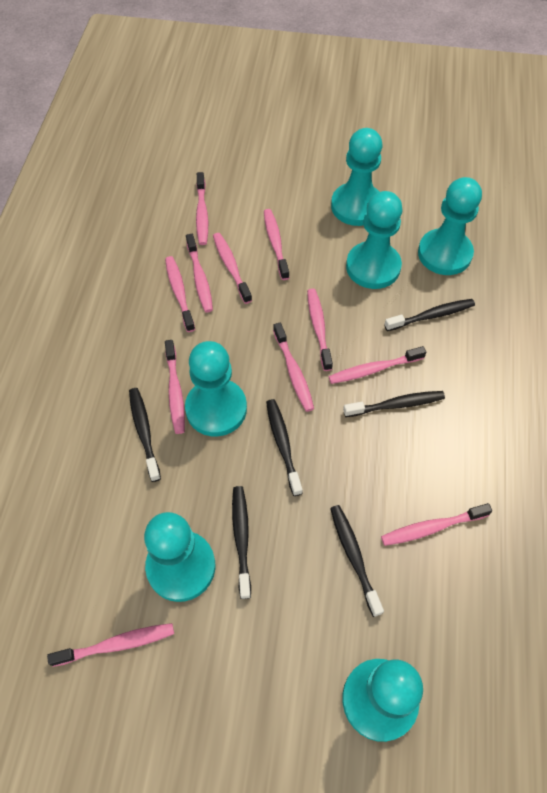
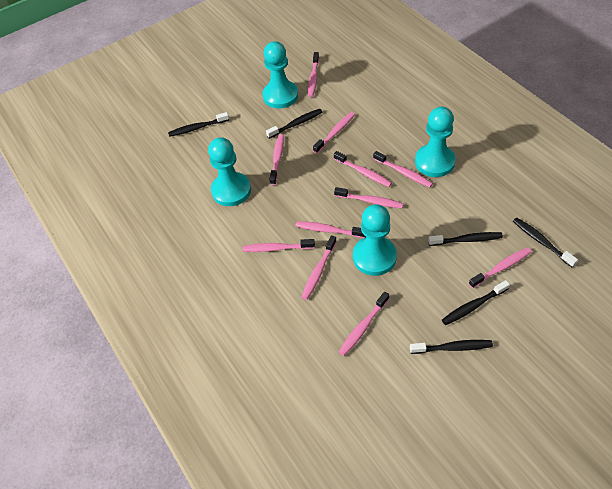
turquoise pawn: 6 -> 4

